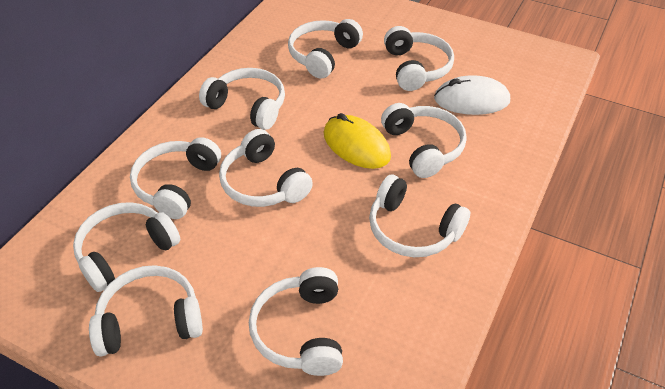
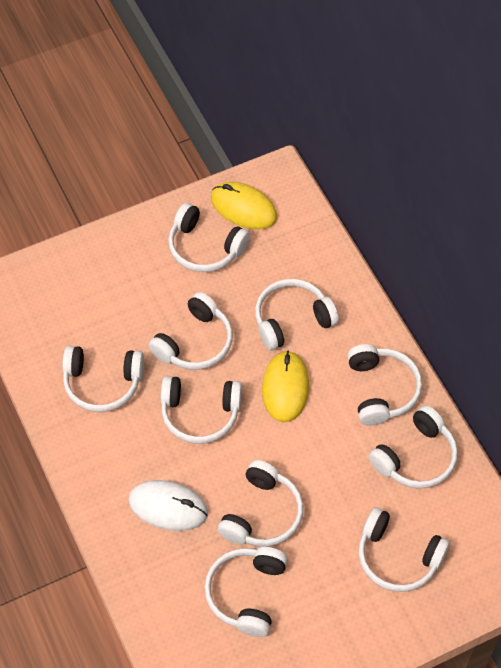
yellow mouse: 1 -> 2

